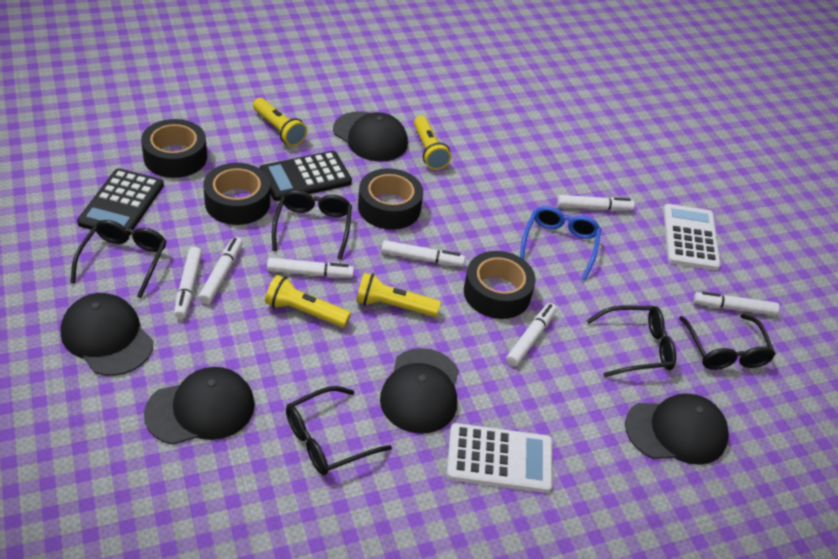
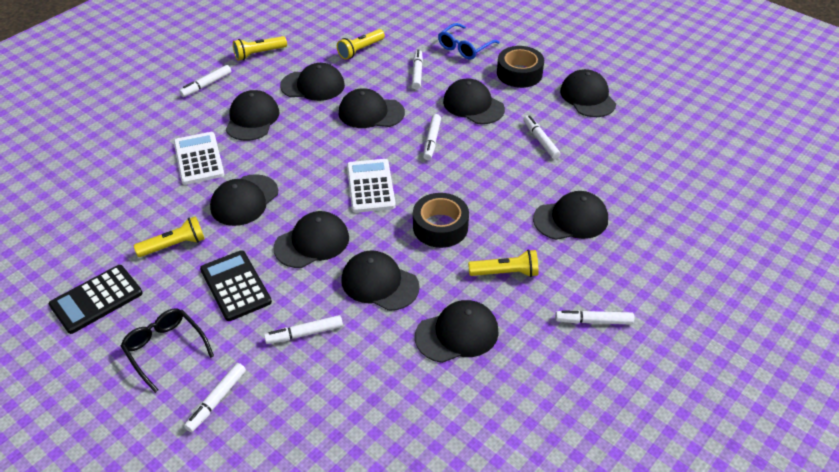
black cap: 5 -> 10
black glasses: 5 -> 1
black tape: 4 -> 2

